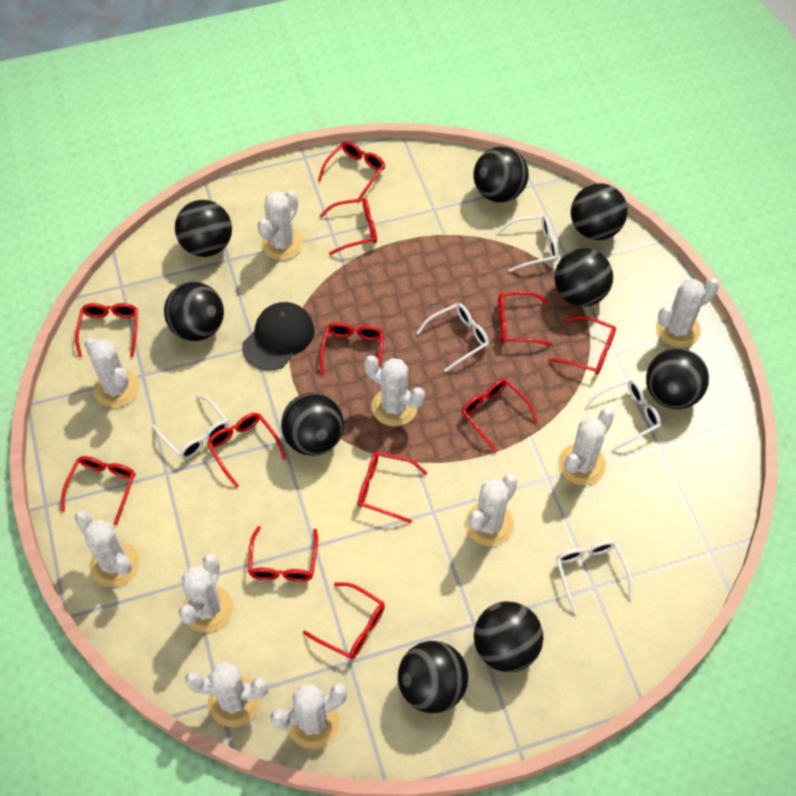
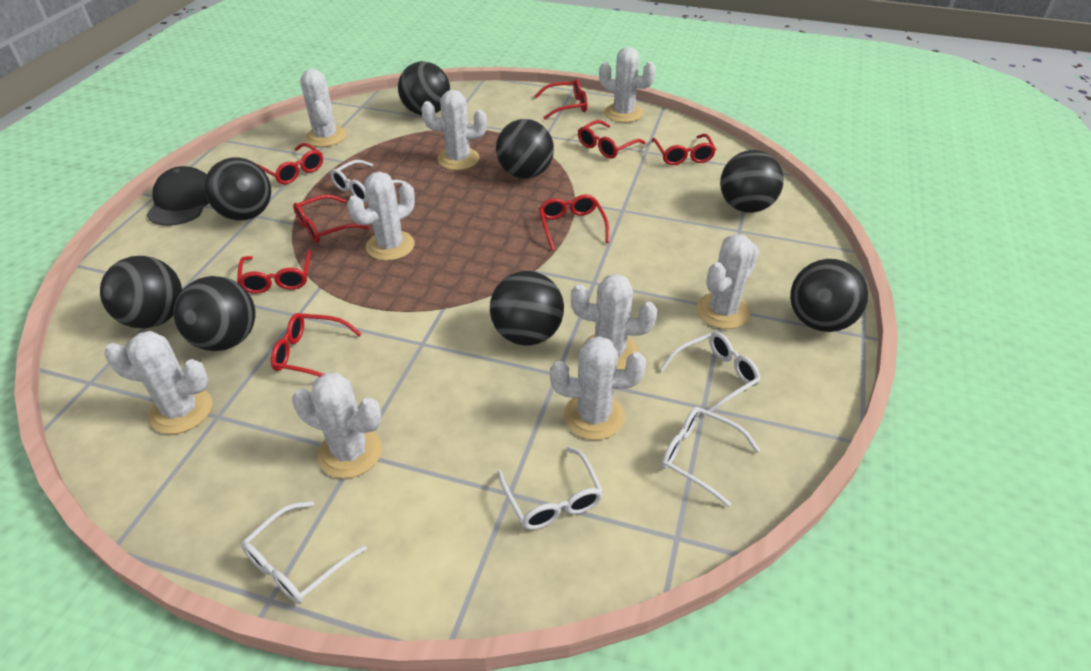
black ball: 9 -> 8
red glasses: 12 -> 8
white cactus: 10 -> 9

